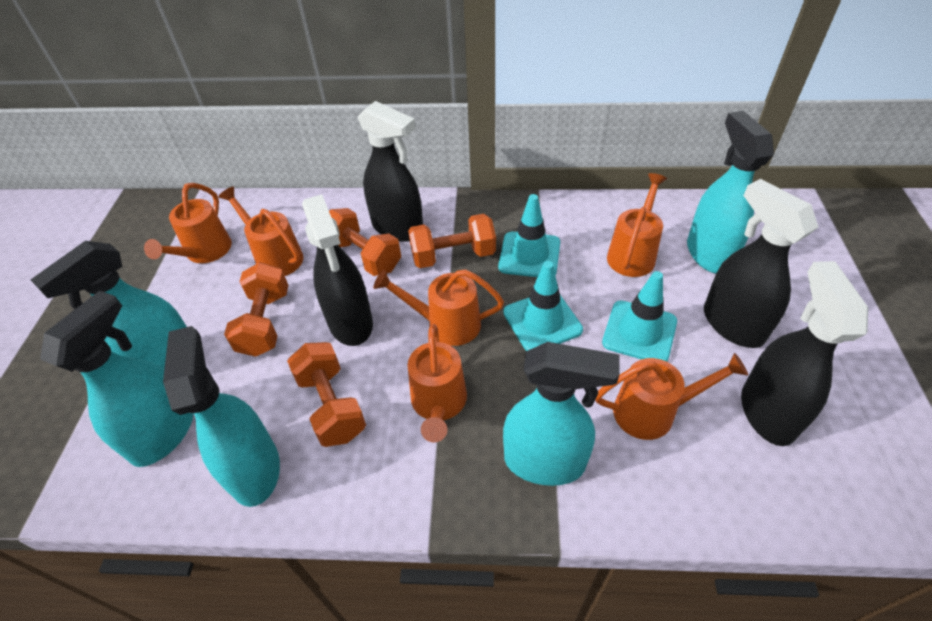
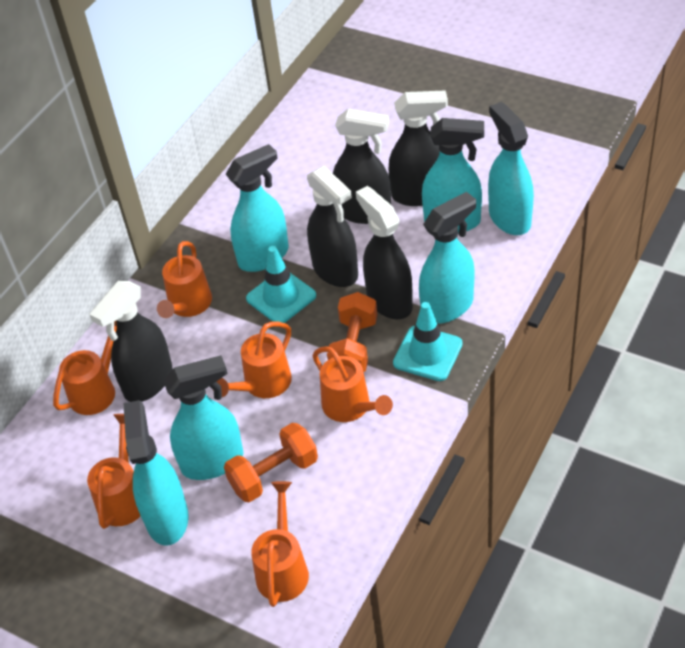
black spray bottle: 4 -> 5
orange dumbbell: 4 -> 2
turquoise spray bottle: 5 -> 6
turquoise traffic cone: 3 -> 2

